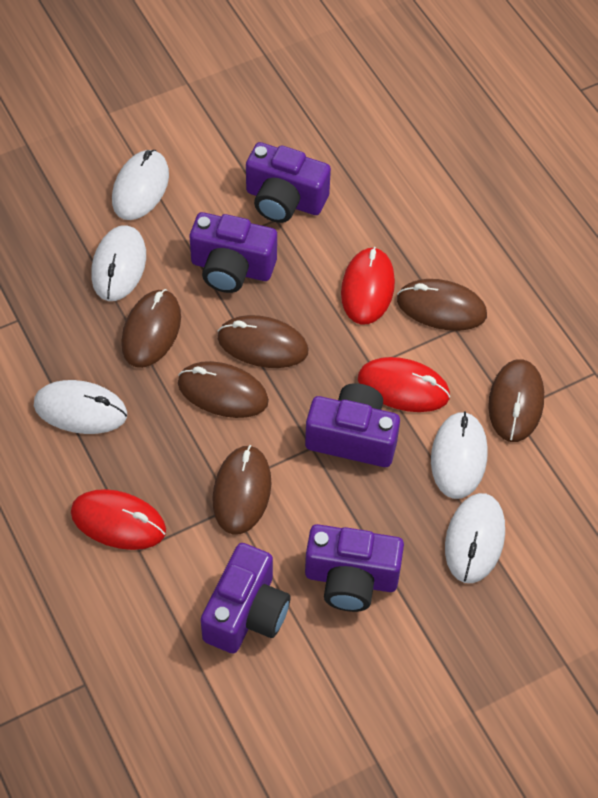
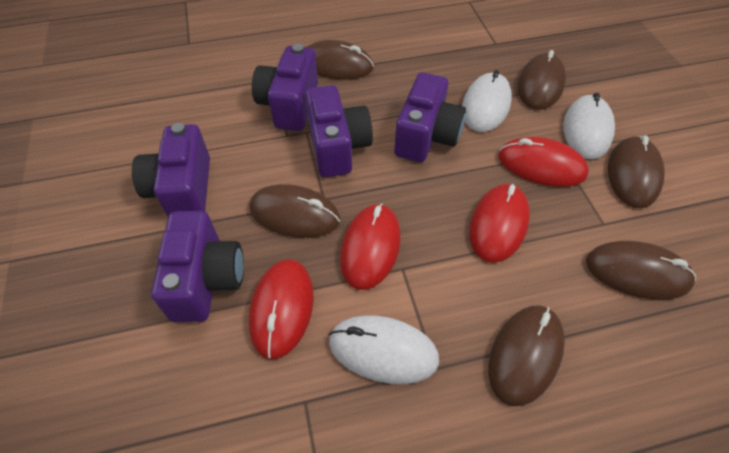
red mouse: 3 -> 4
white mouse: 5 -> 3

